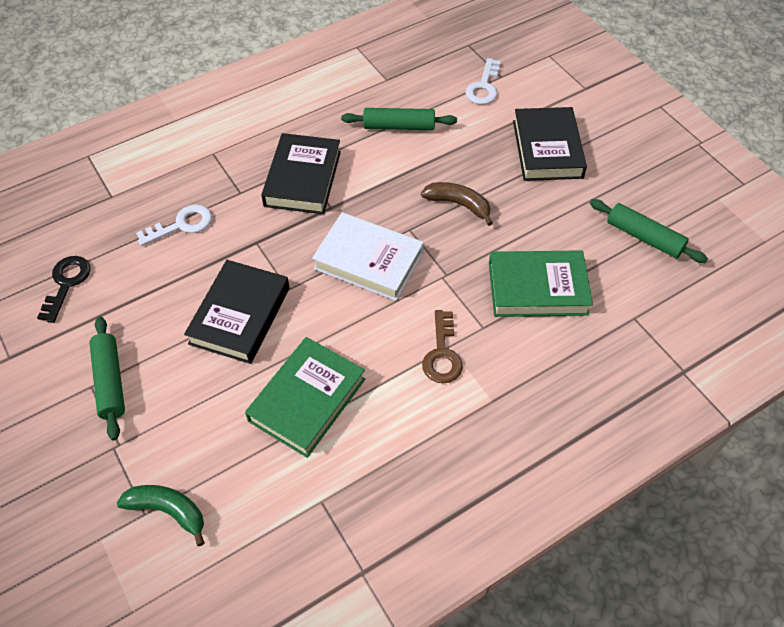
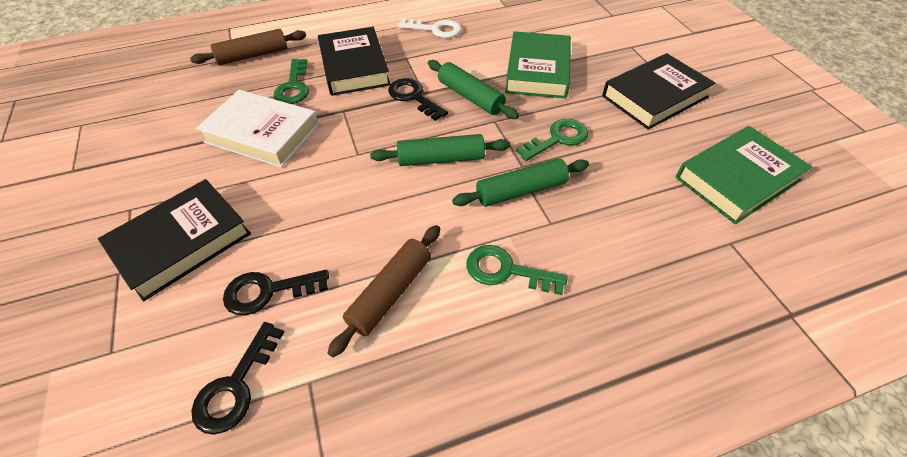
black key: 1 -> 3
brown banana: 1 -> 0
brown key: 1 -> 0
brown rolling pin: 0 -> 2
green banana: 1 -> 0
green key: 0 -> 3
white key: 2 -> 1

